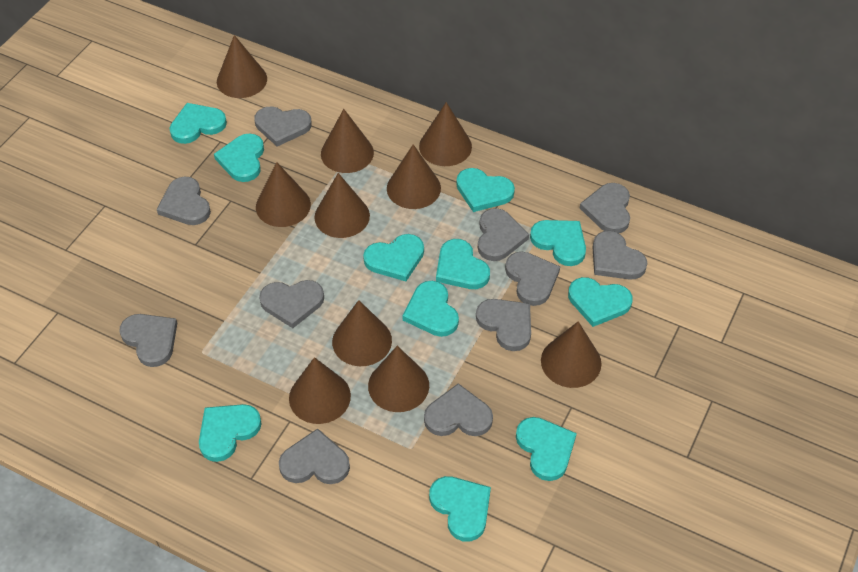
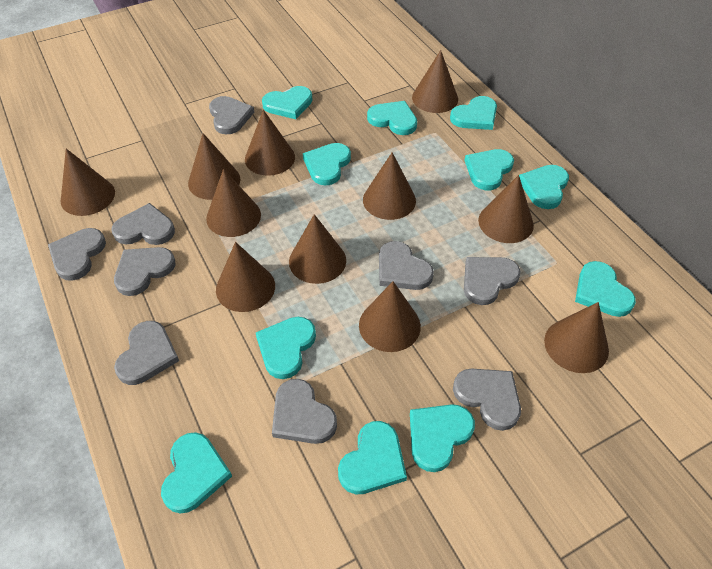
brown cone: 10 -> 11
grey heart: 11 -> 9

